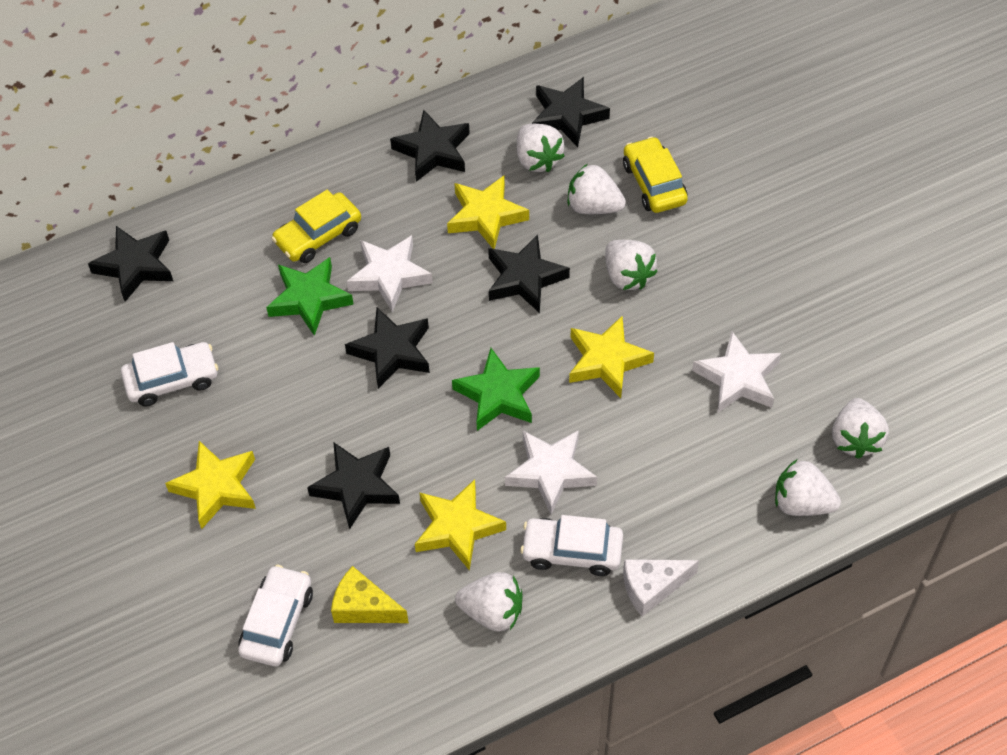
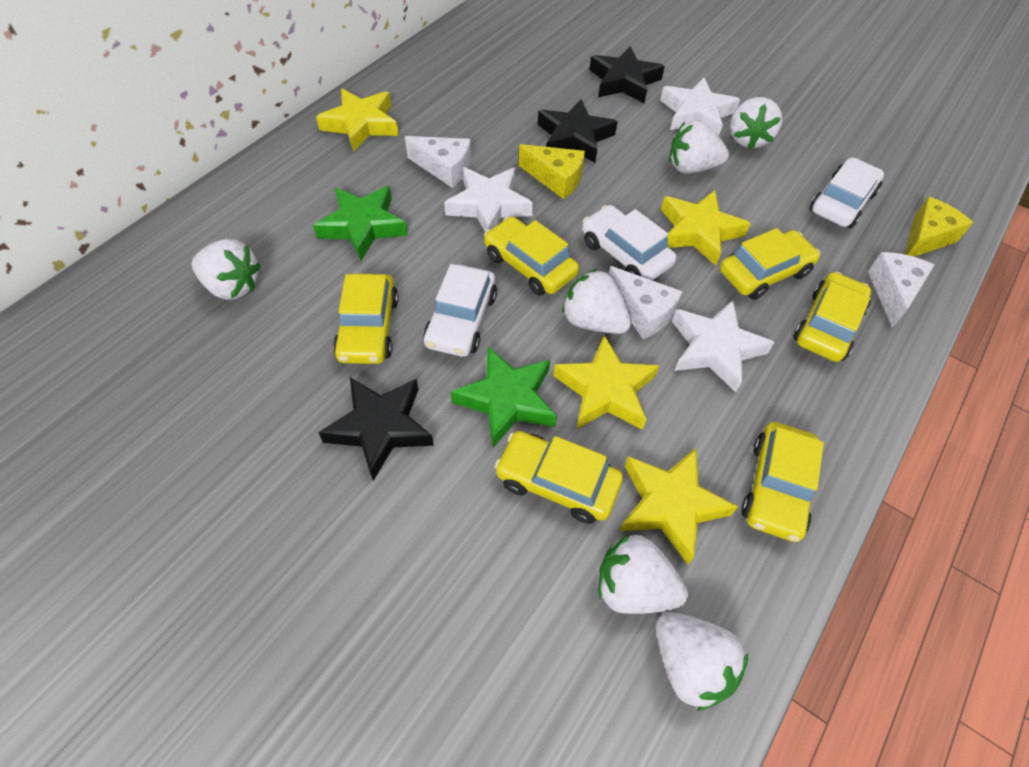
black star: 6 -> 3
white cheese: 1 -> 3
yellow car: 2 -> 6
yellow cheese: 1 -> 2

